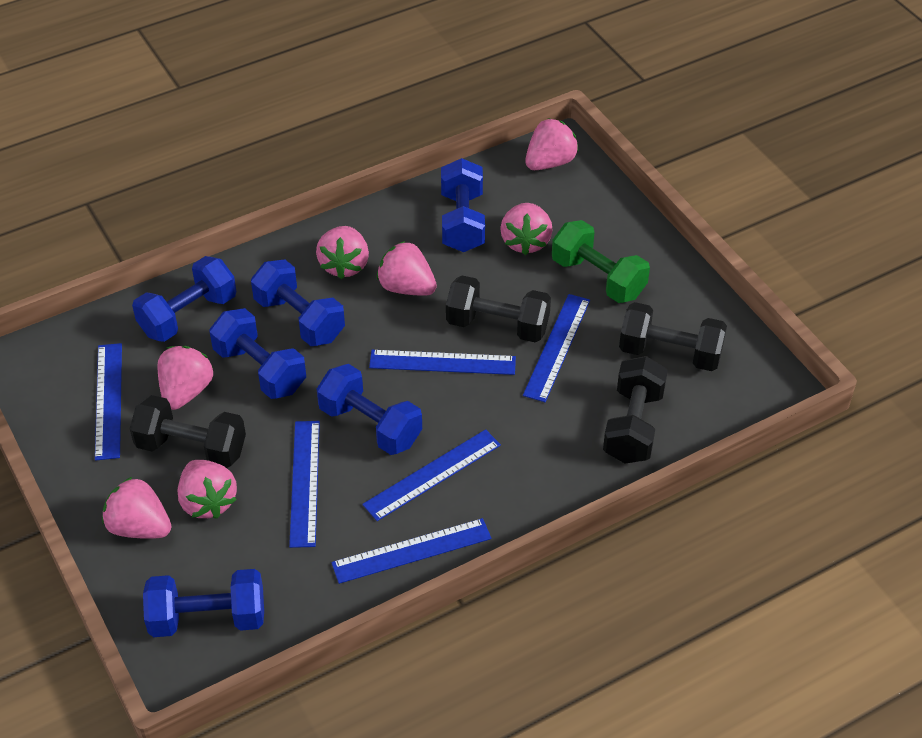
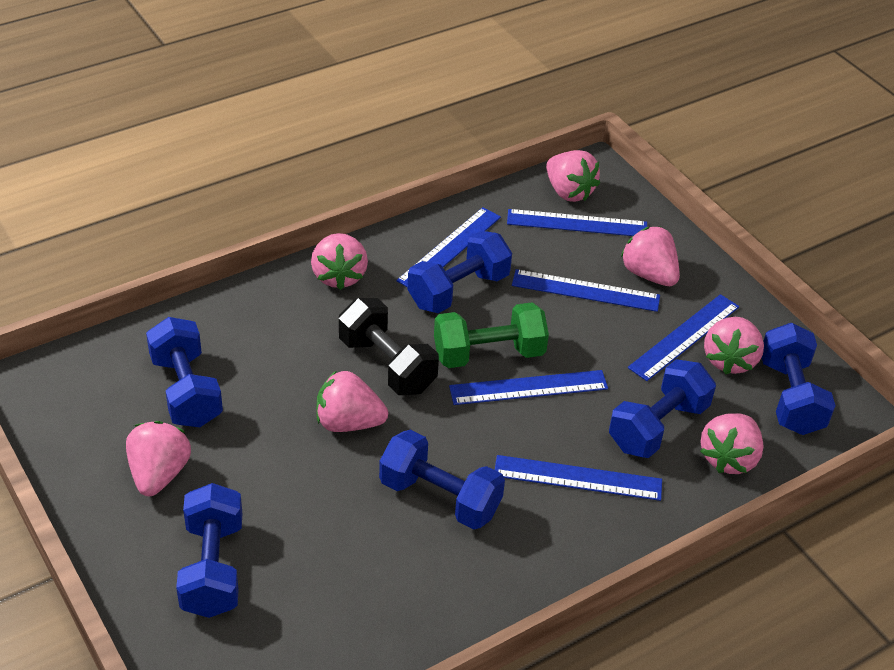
black dumbbell: 4 -> 1

